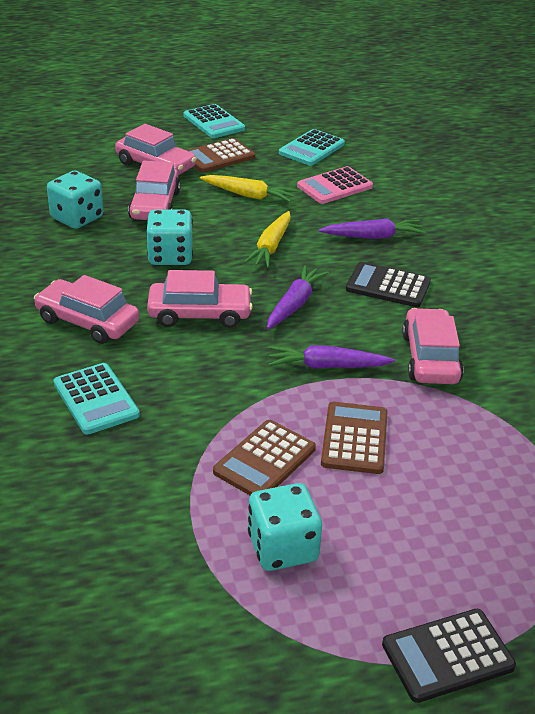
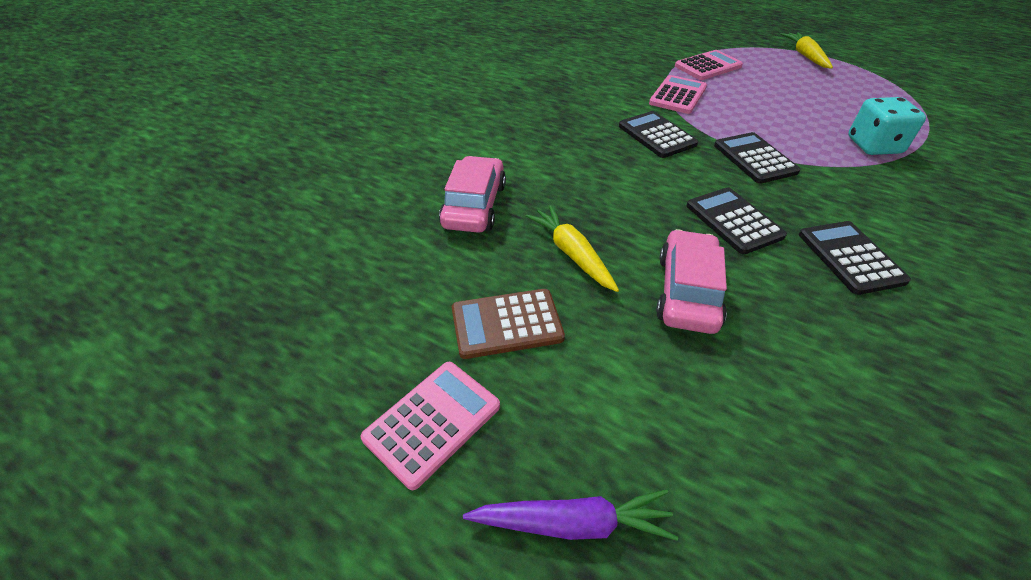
black calculator: 2 -> 4
brown calculator: 3 -> 1
pink calculator: 1 -> 3
pink car: 5 -> 2
purple carrot: 3 -> 1
turquoise calculator: 3 -> 0
turquoise dice: 3 -> 1

